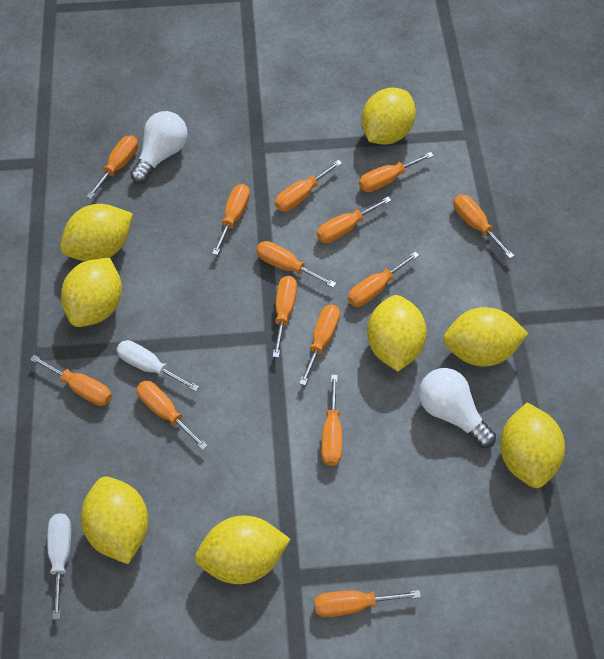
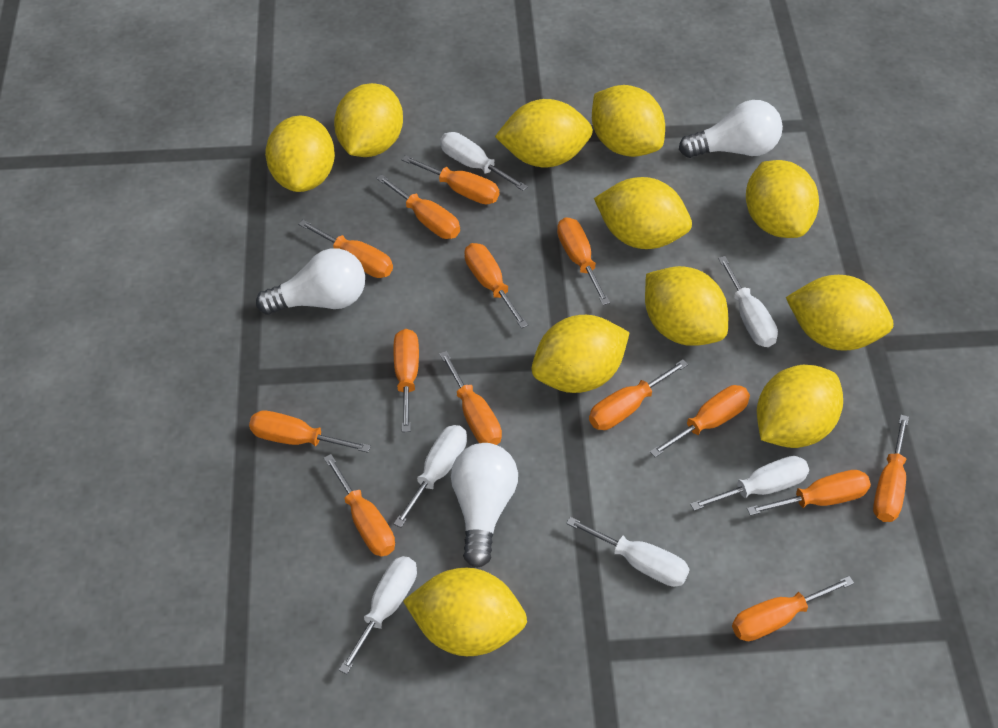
white light bulb: 2 -> 3
white screwdriver: 2 -> 6
yellow lemon: 8 -> 11

